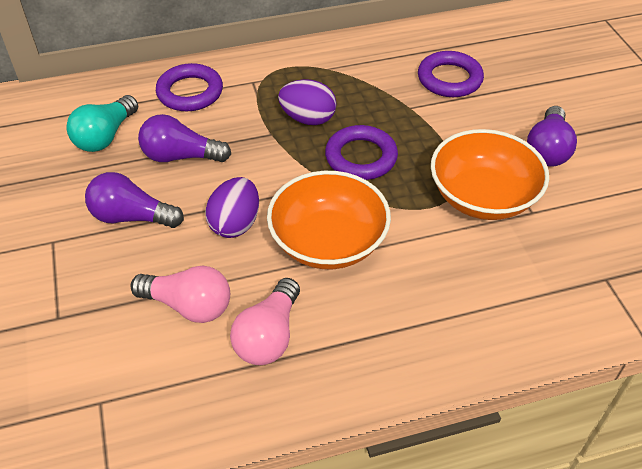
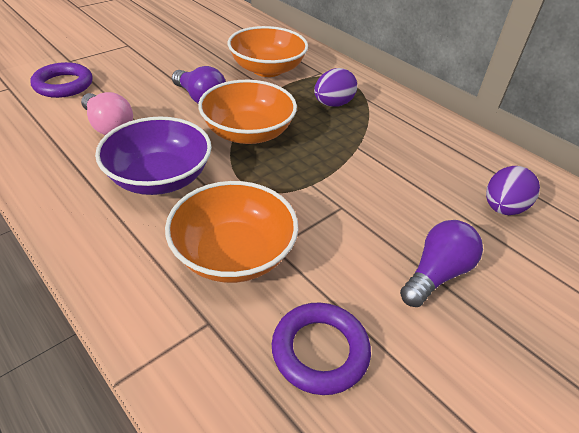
orange bowl: 2 -> 3
pink light bulb: 2 -> 1
purple bowl: 0 -> 1
purple light bulb: 3 -> 2
purple ring: 3 -> 2
turquoise light bulb: 1 -> 0

